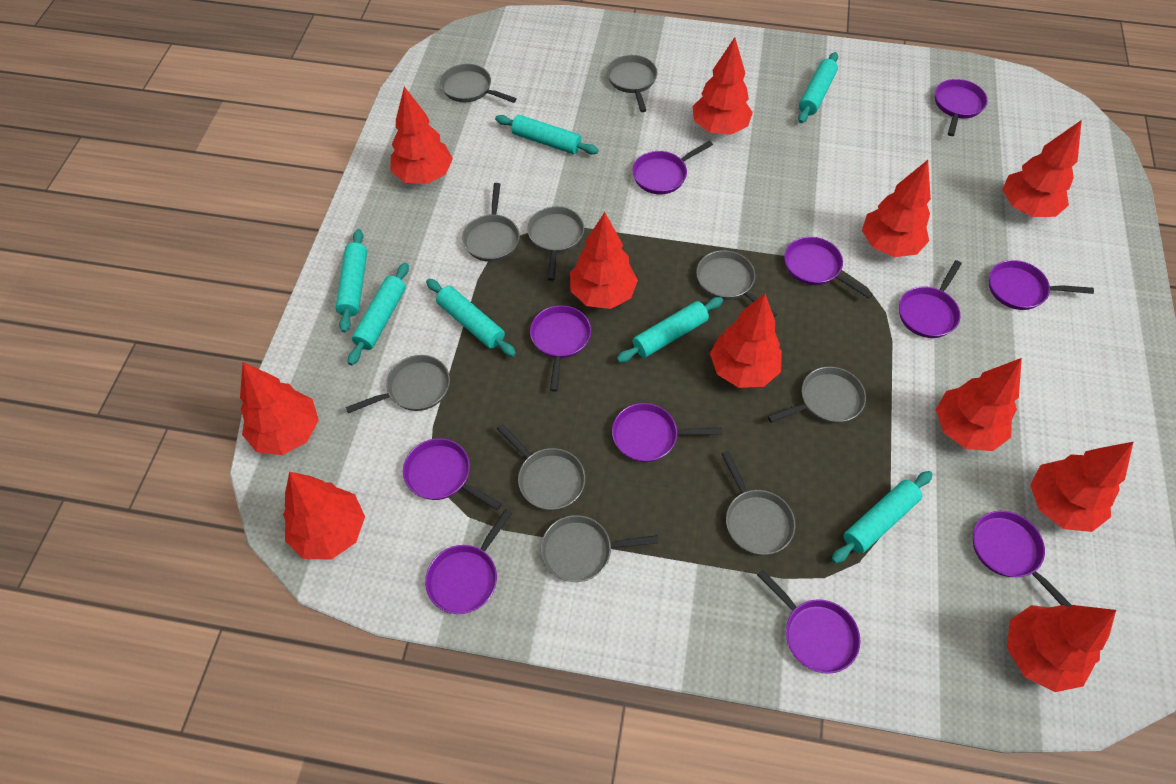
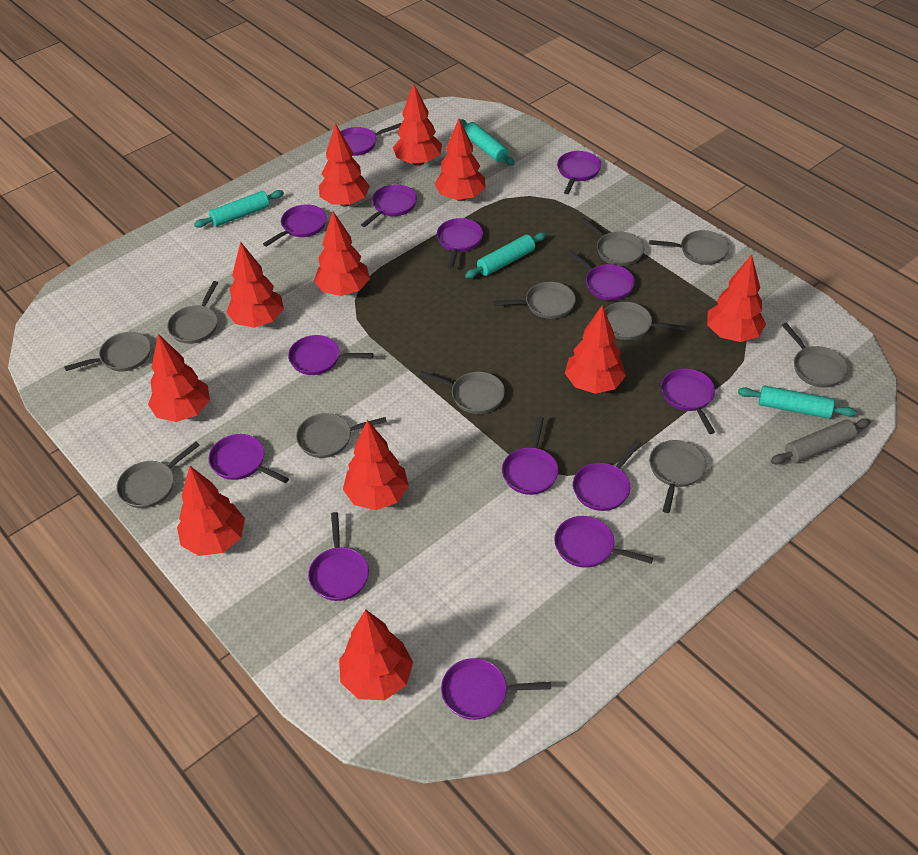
grey pan: 10 -> 11
grey rolling pin: 0 -> 1
purple pan: 11 -> 14
turquoise rolling pin: 7 -> 4

